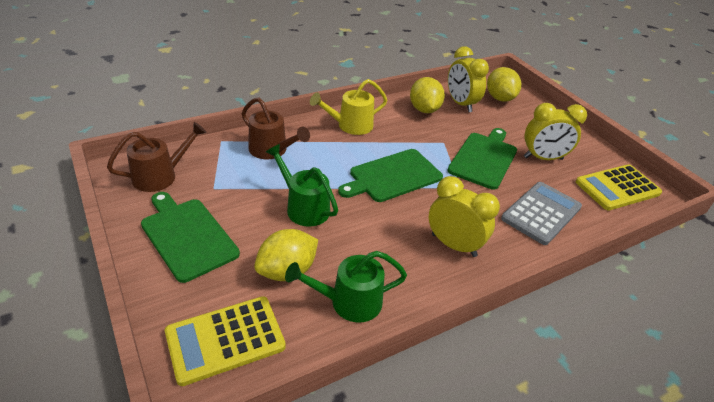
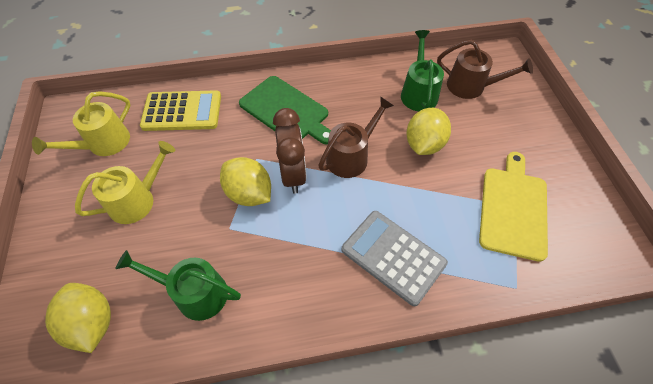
brown clock: 0 -> 1
green cutting board: 3 -> 1
yellow calculator: 2 -> 1
yellow clock: 3 -> 0
yellow cutting board: 0 -> 1
yellow watering can: 1 -> 2

